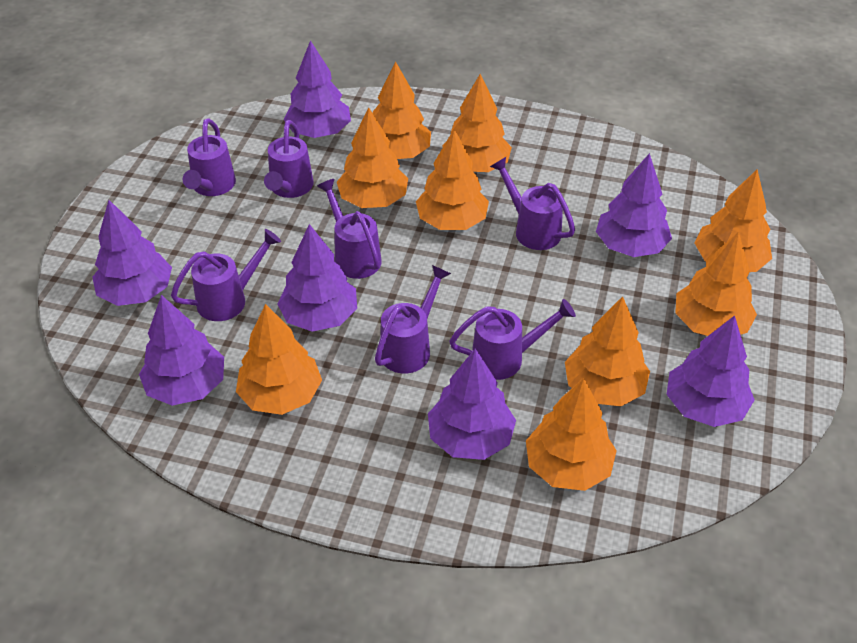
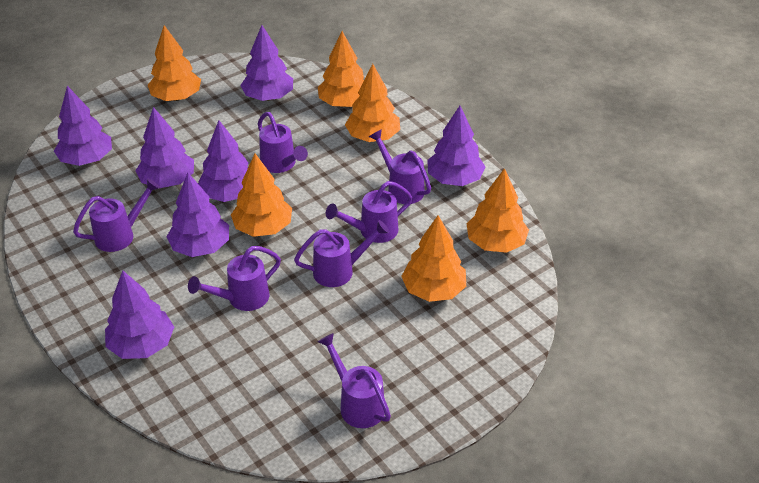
orange tree: 9 -> 6

